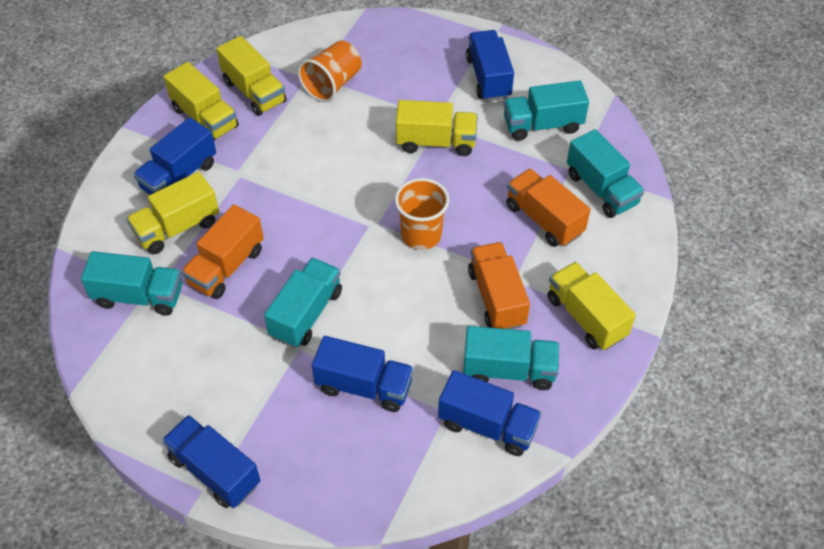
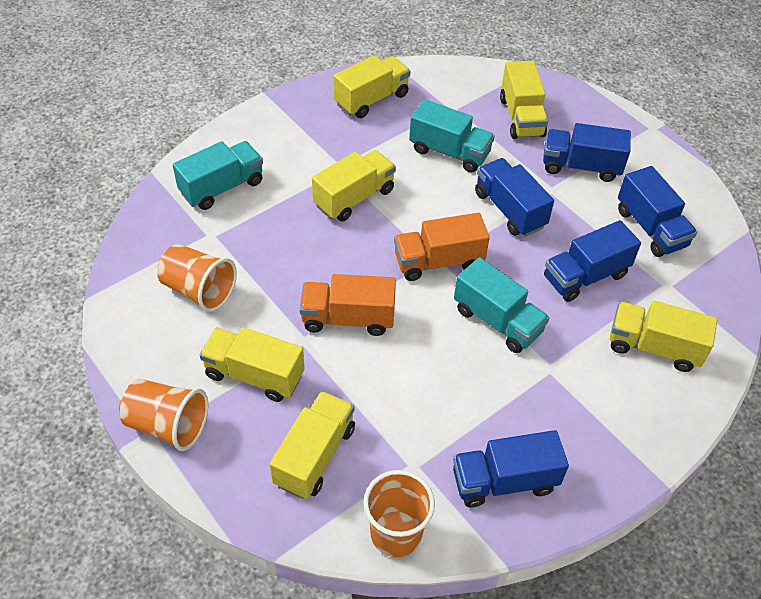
orange cup: 2 -> 3
orange truck: 3 -> 2
turquoise truck: 5 -> 3
yellow truck: 5 -> 6

